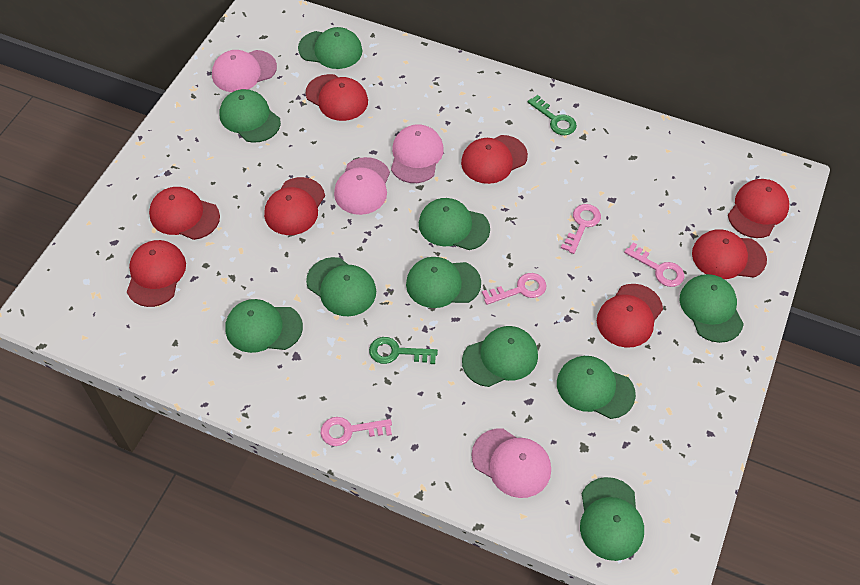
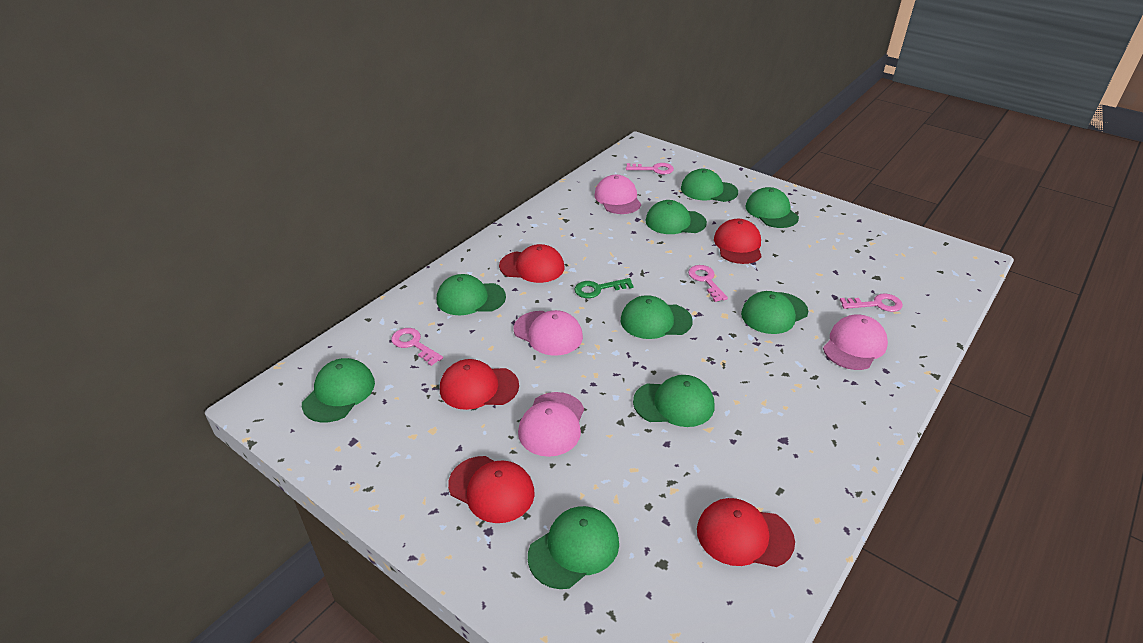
green cap: 10 -> 9
green key: 2 -> 1
red cap: 8 -> 5

